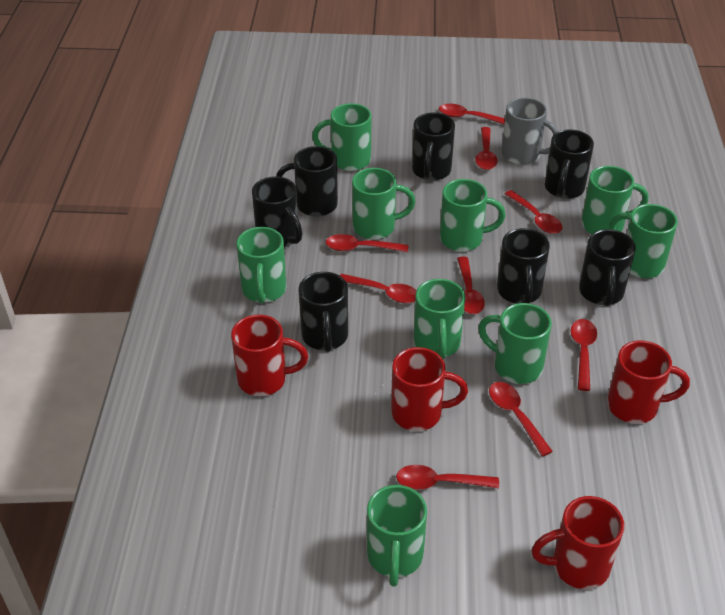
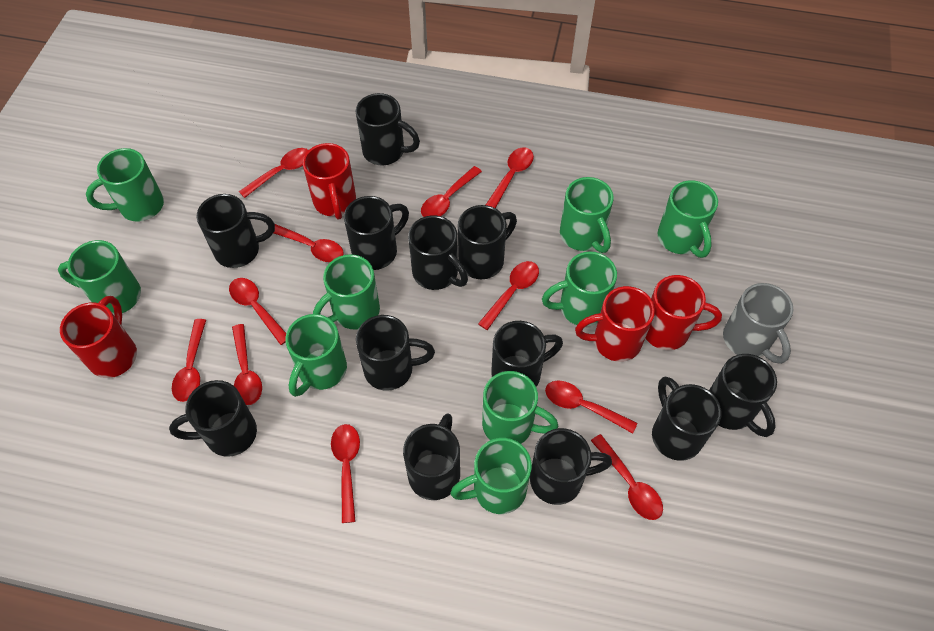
black mug: 7 -> 12
red spoon: 9 -> 11

